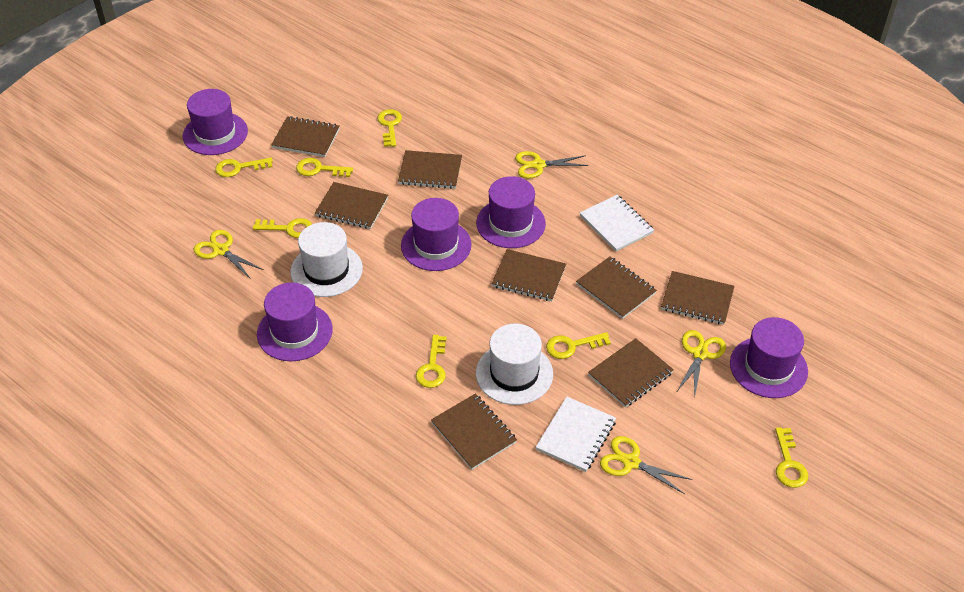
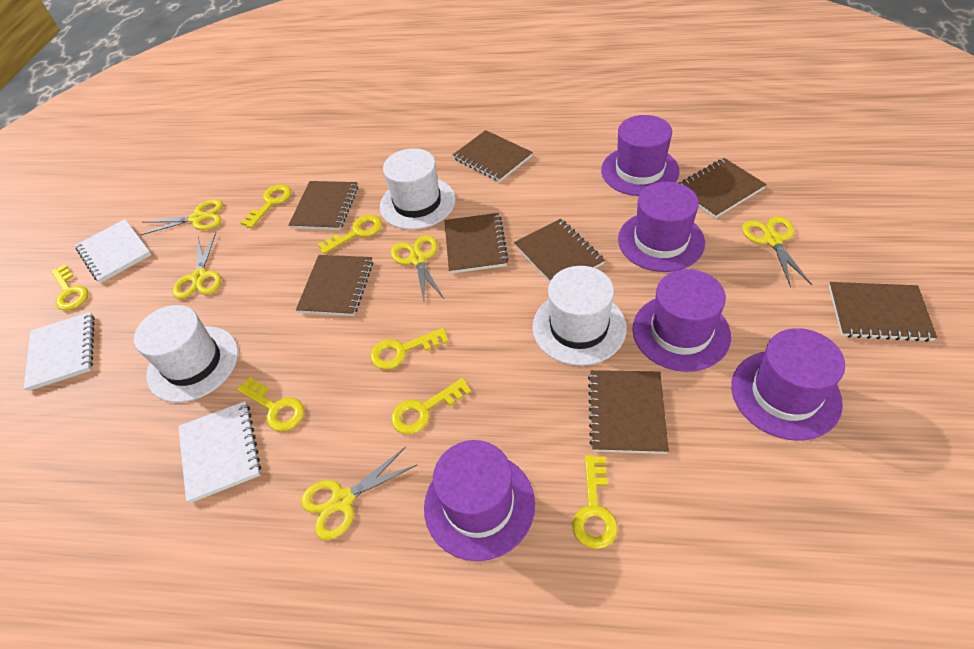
white hat: 2 -> 3
white notebook: 2 -> 3
yellow scissors: 4 -> 5

